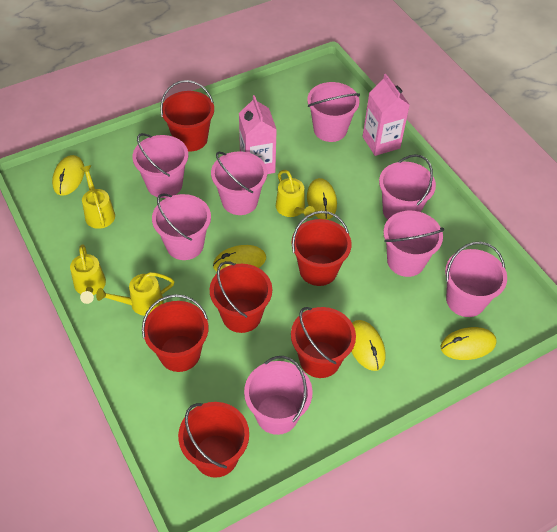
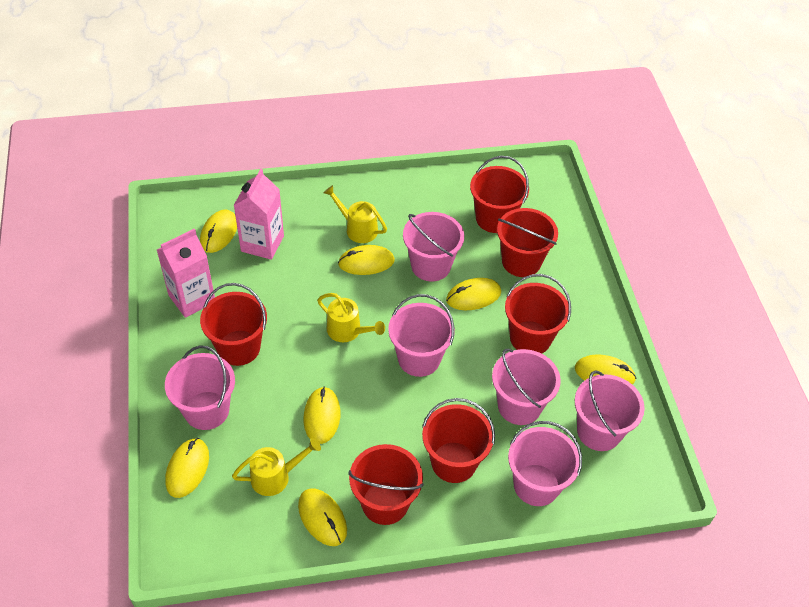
pink bucket: 8 -> 6
yellow mouse: 5 -> 7
yellow watering can: 4 -> 3

